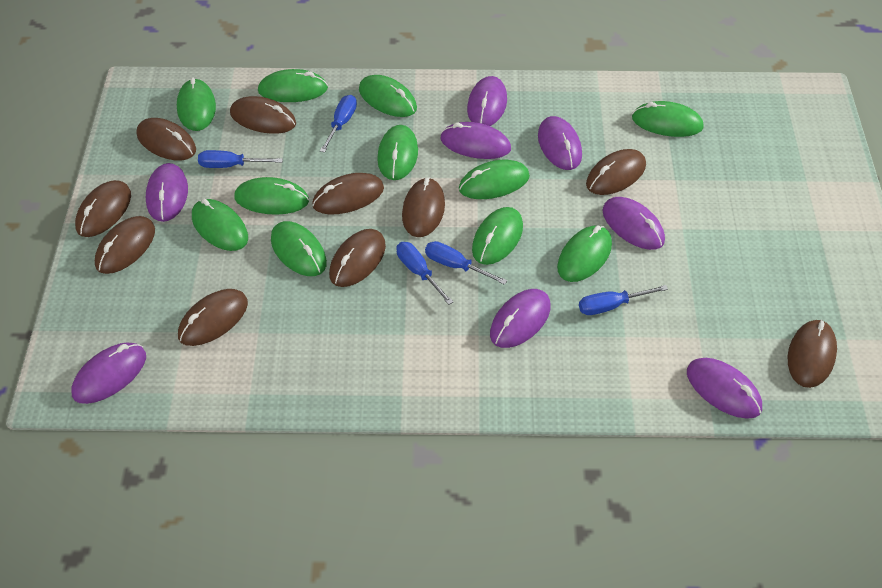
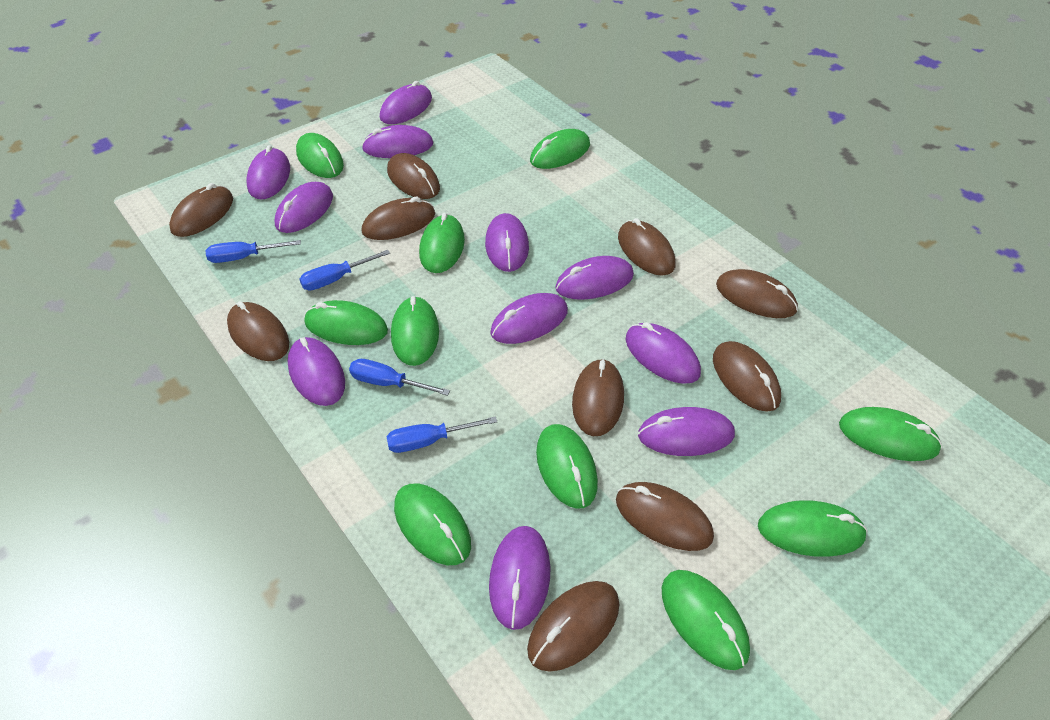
blue screwdriver: 5 -> 4
green mouse: 11 -> 10
purple mouse: 8 -> 11

